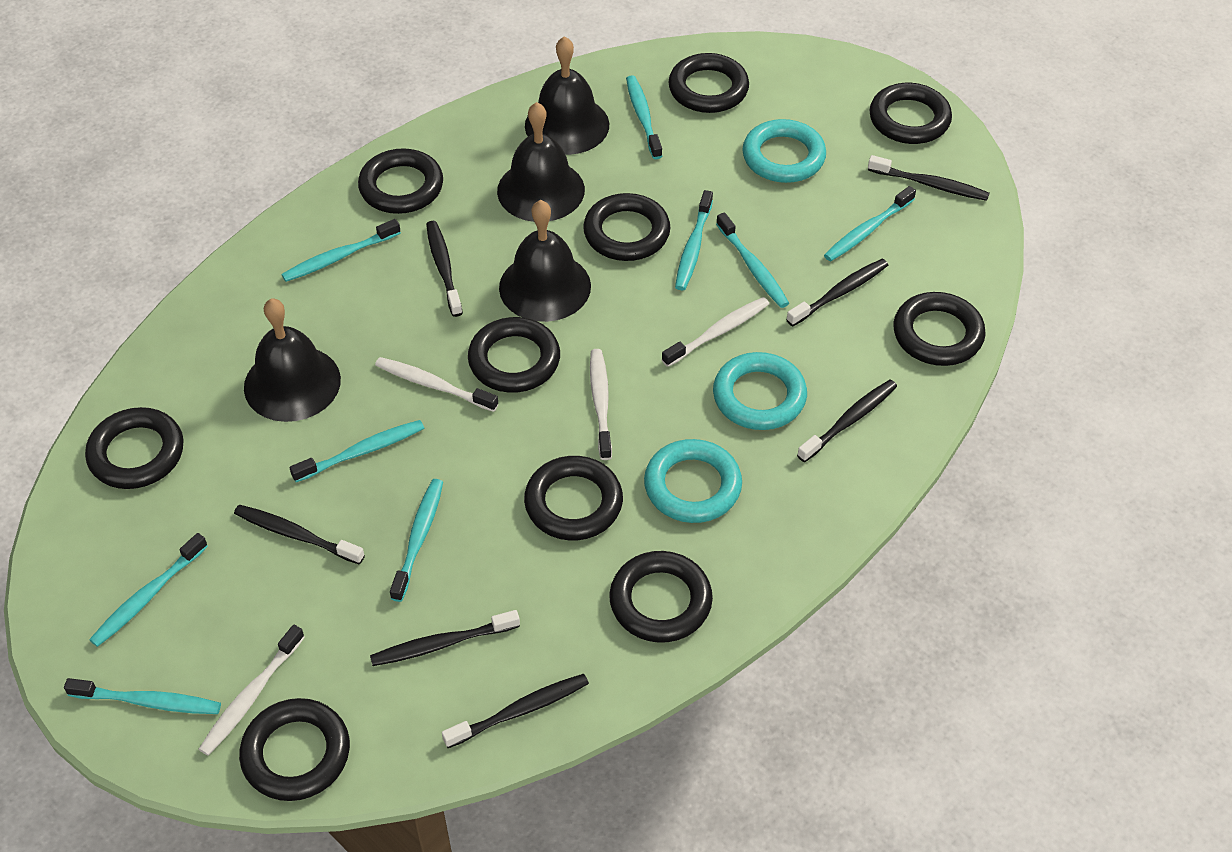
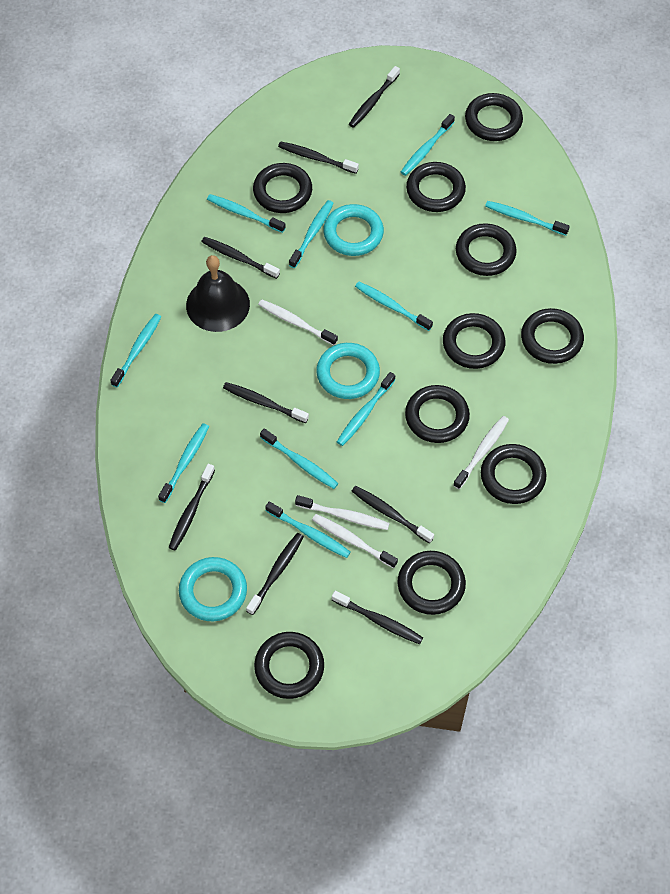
black bell: 4 -> 1
black toothbrush: 7 -> 8
turquoise toothbrush: 9 -> 10

